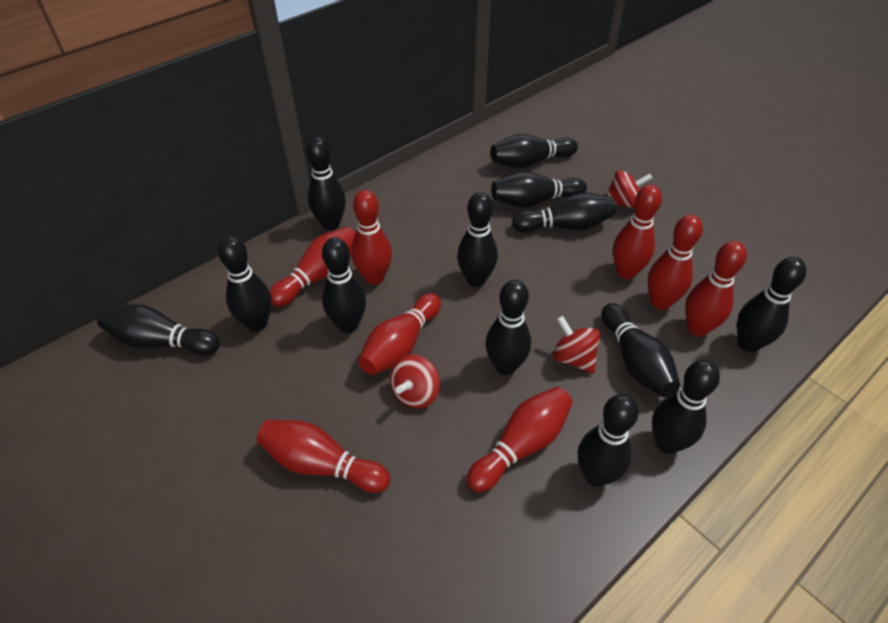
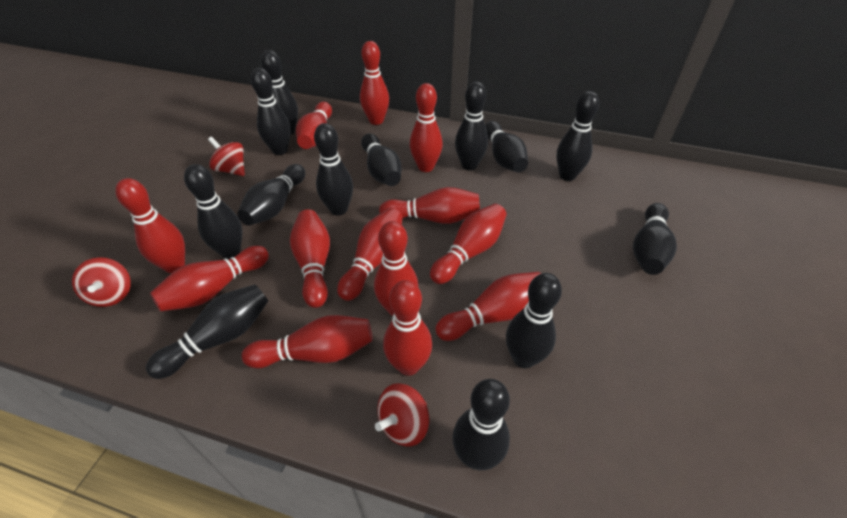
red bowling pin: 8 -> 13

